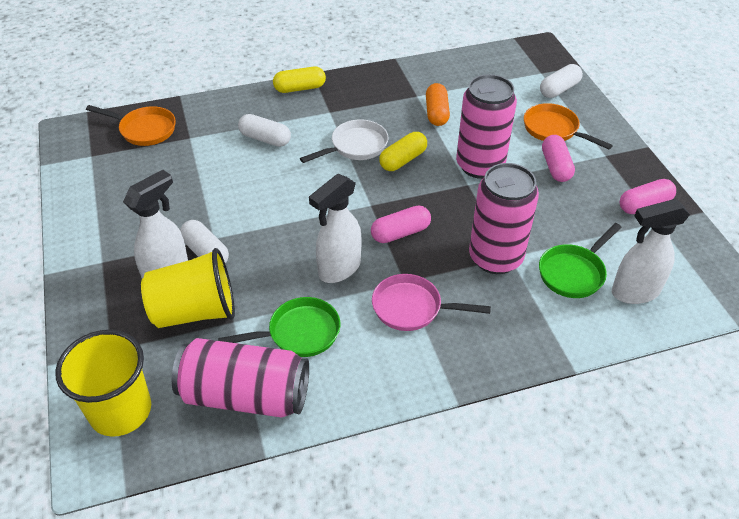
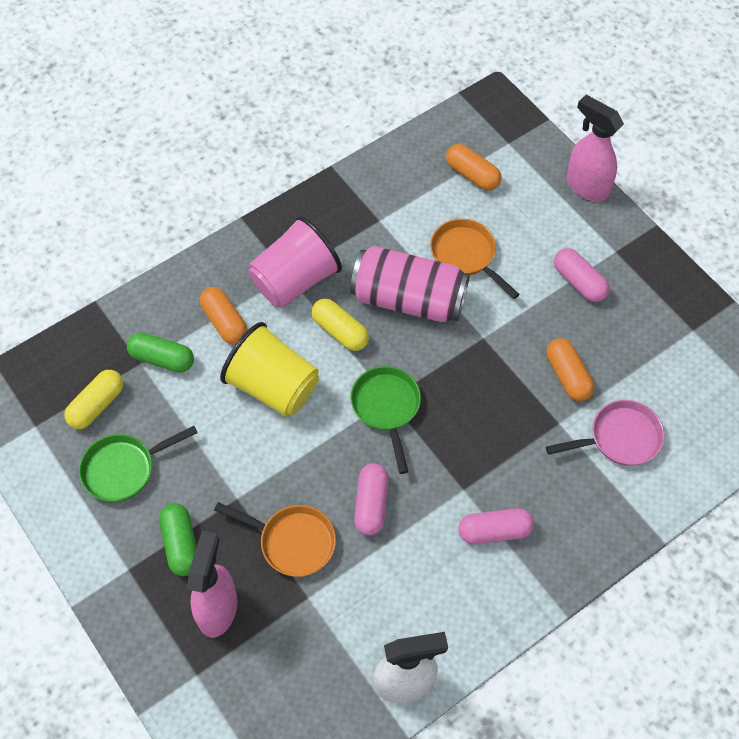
green capsule: 0 -> 2
orange capsule: 1 -> 3
pink can: 3 -> 1
pink cup: 0 -> 1
pink spray bottle: 0 -> 2
white capsule: 3 -> 0
white pan: 1 -> 0
white spray bottle: 3 -> 1
yellow cup: 2 -> 1

